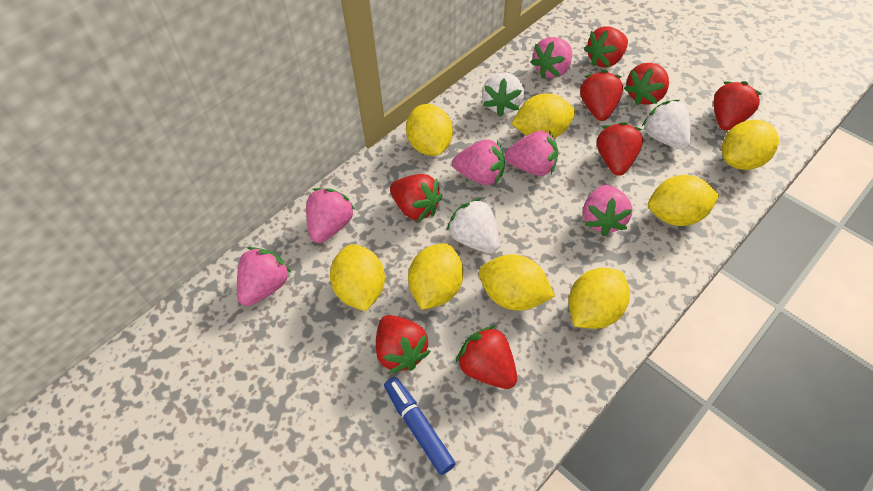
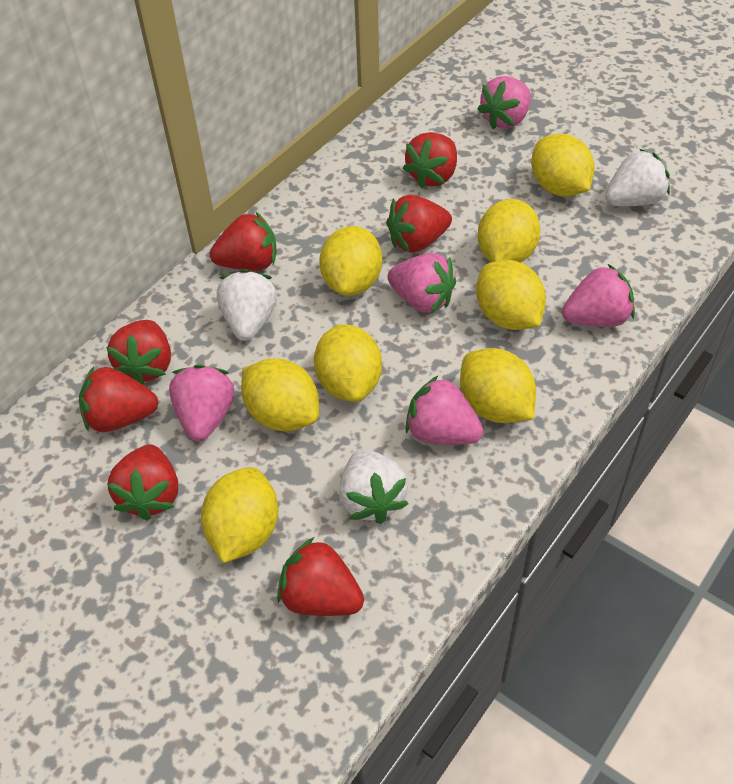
blue marker: 1 -> 0
pink strawberry: 6 -> 5
red strawberry: 8 -> 7

